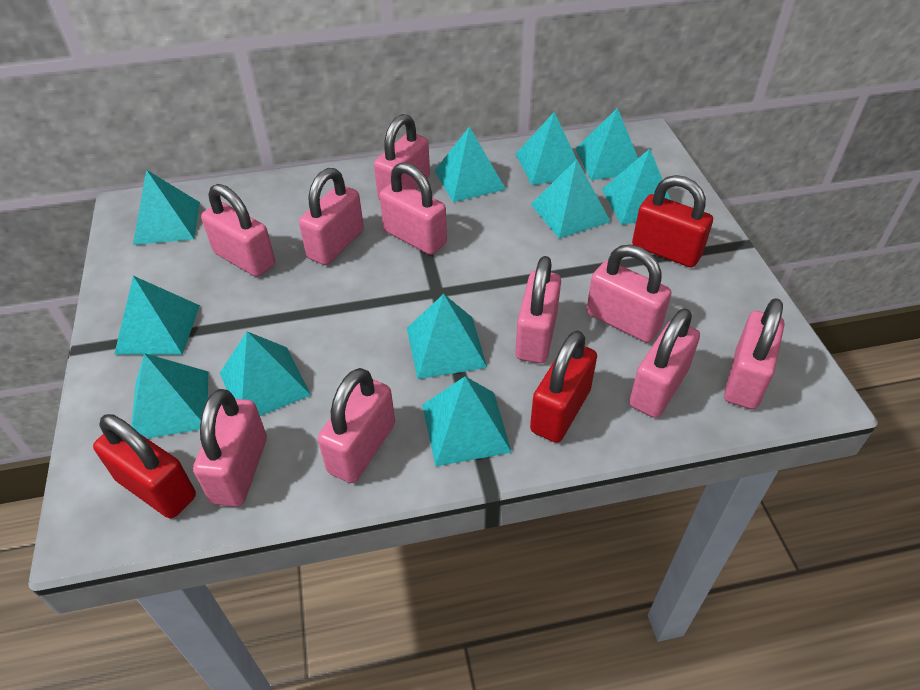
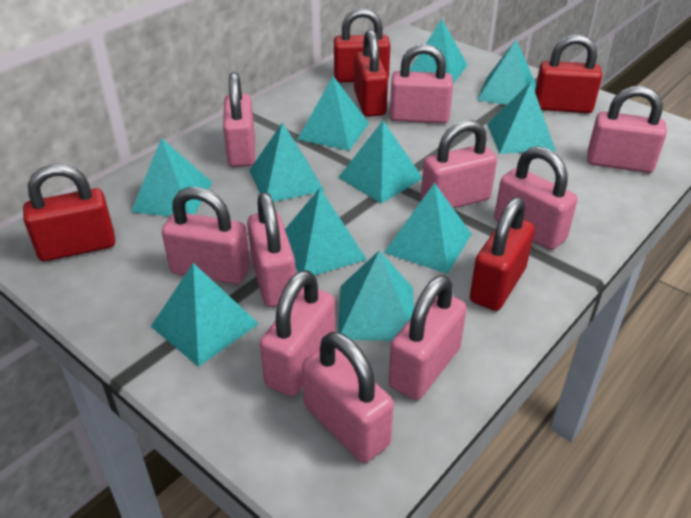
red padlock: 3 -> 5

